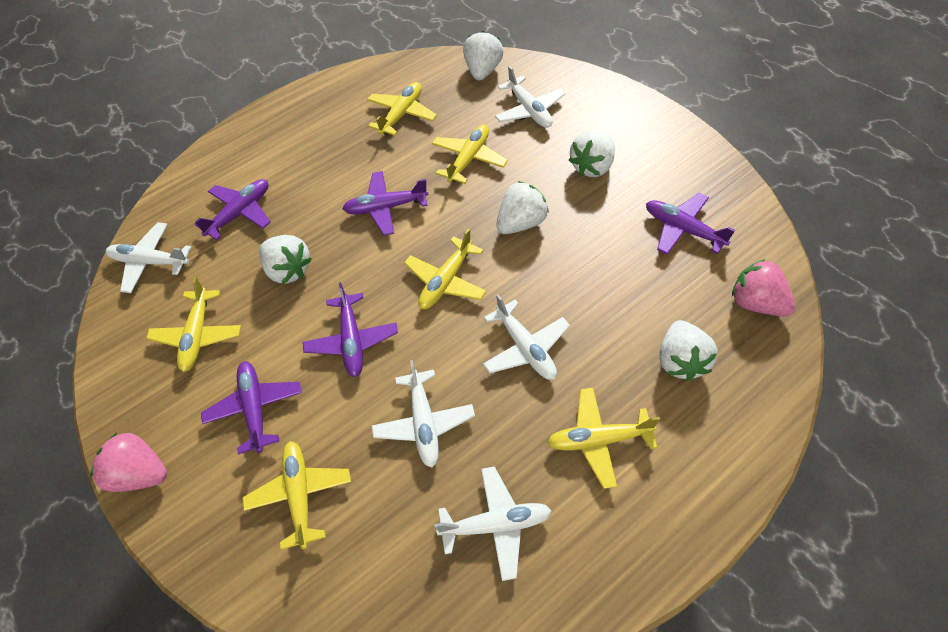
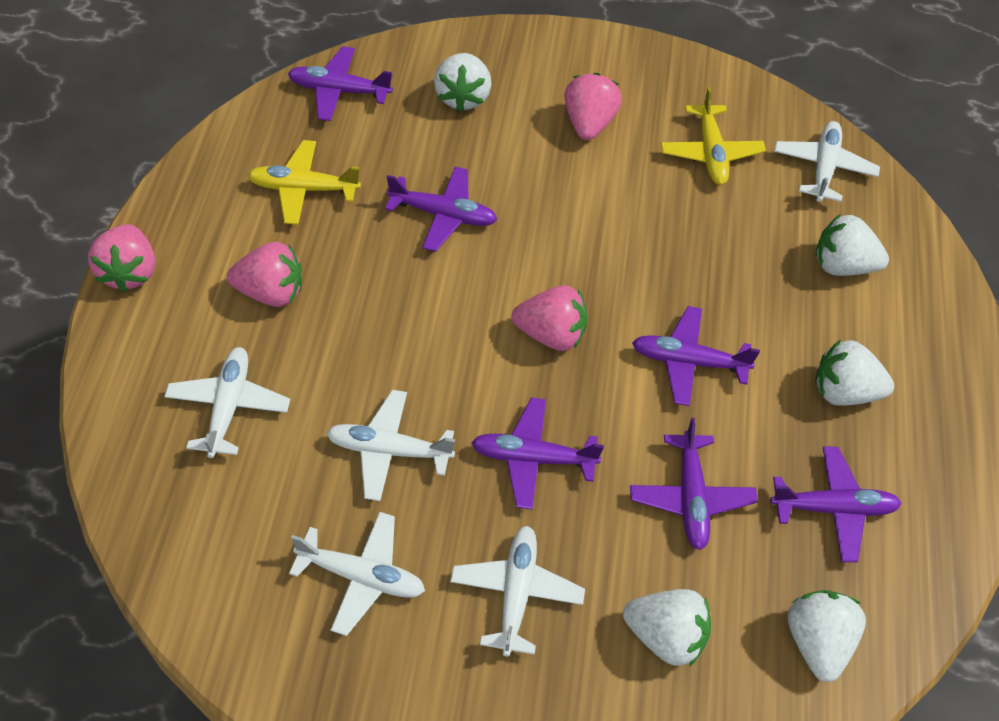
pink strawberry: 2 -> 4
purple plane: 5 -> 6
yellow plane: 6 -> 2

